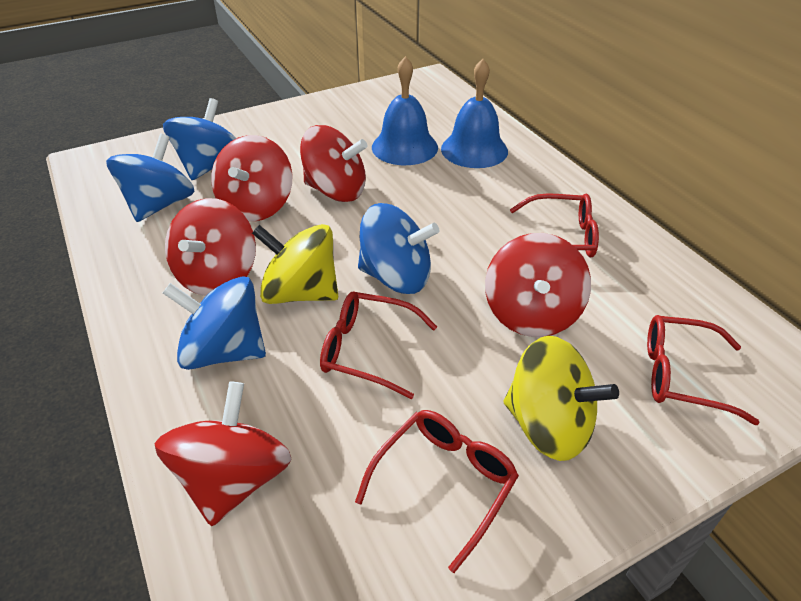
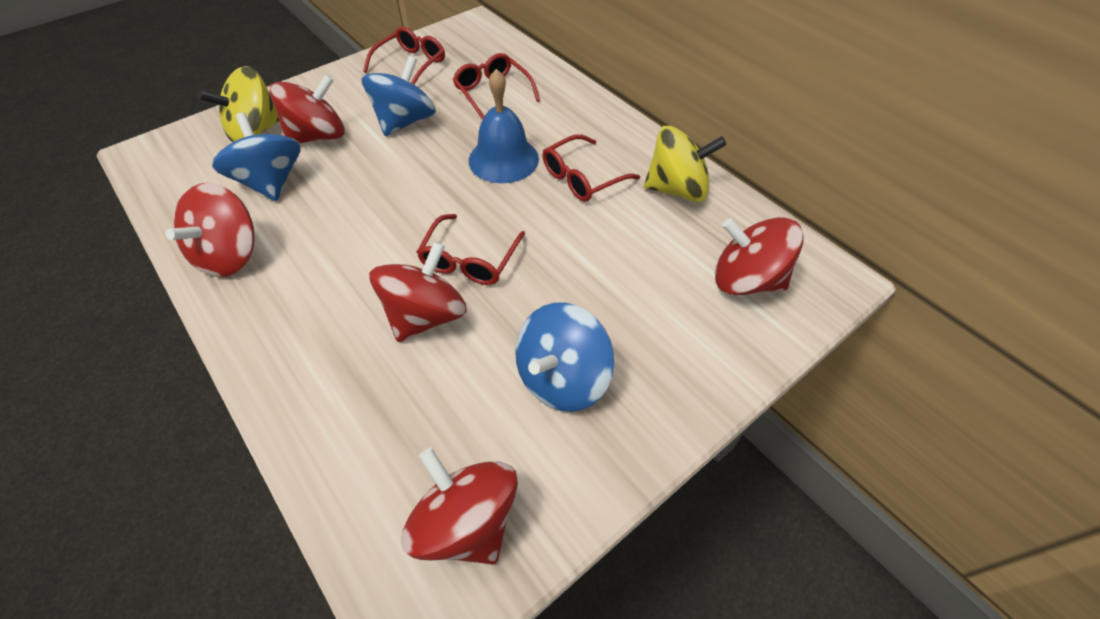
blue bell: 2 -> 1
blue spinning top: 4 -> 3

